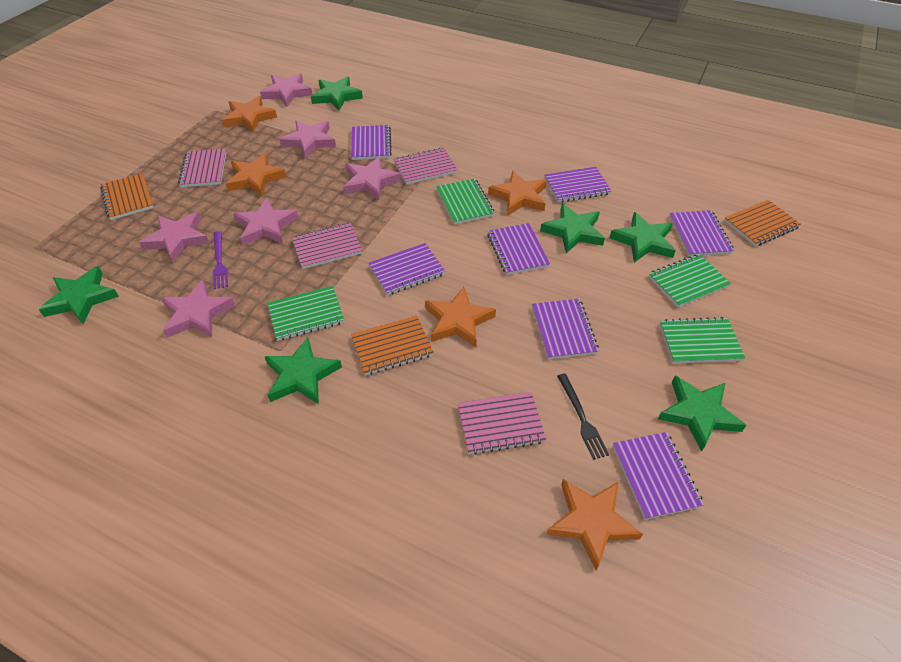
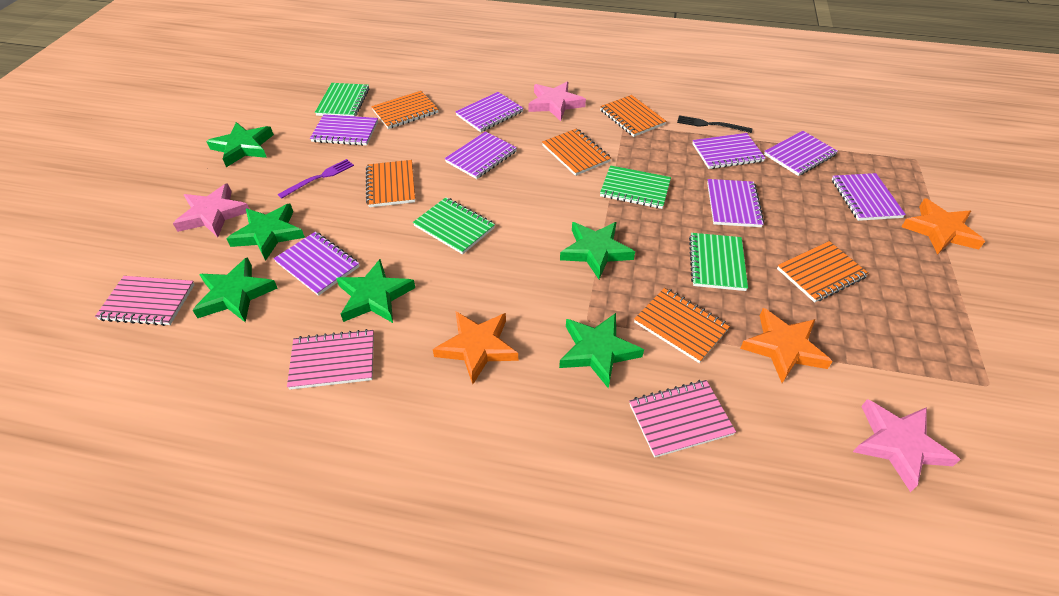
orange notebook: 3 -> 6
orange star: 5 -> 3
pink notebook: 4 -> 3
pink star: 6 -> 3
purple notebook: 7 -> 8

